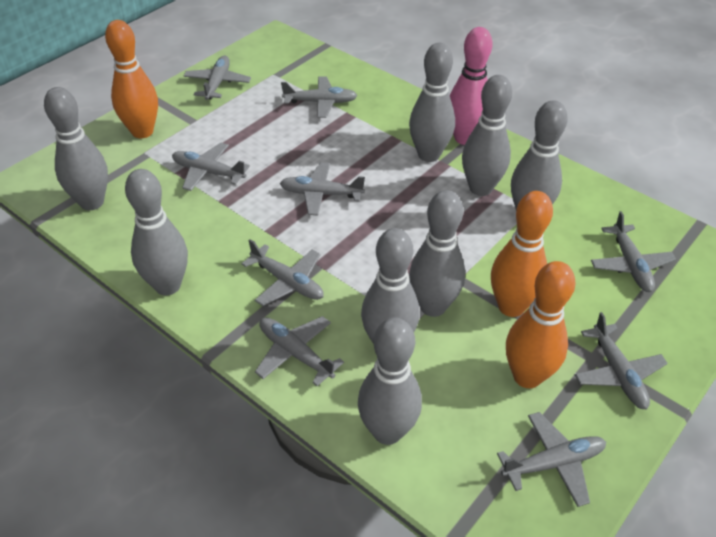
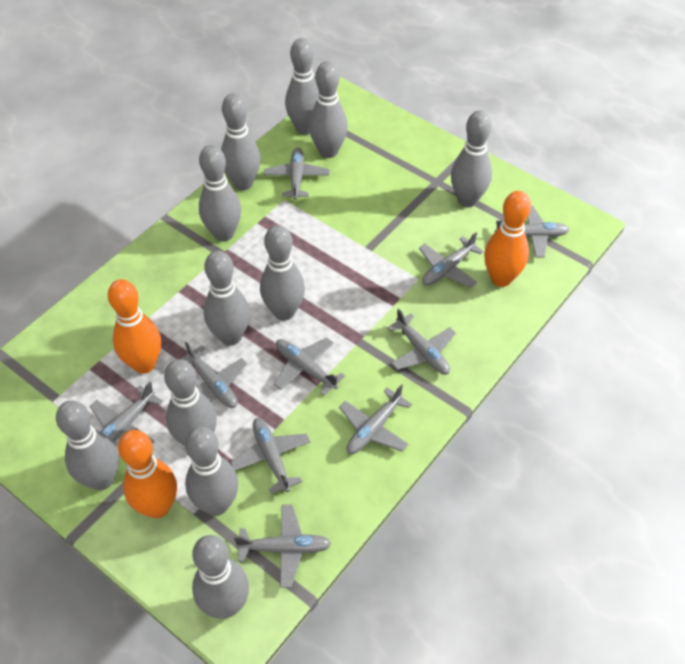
grey bowling pin: 8 -> 11
grey plane: 9 -> 10
pink bowling pin: 1 -> 0

